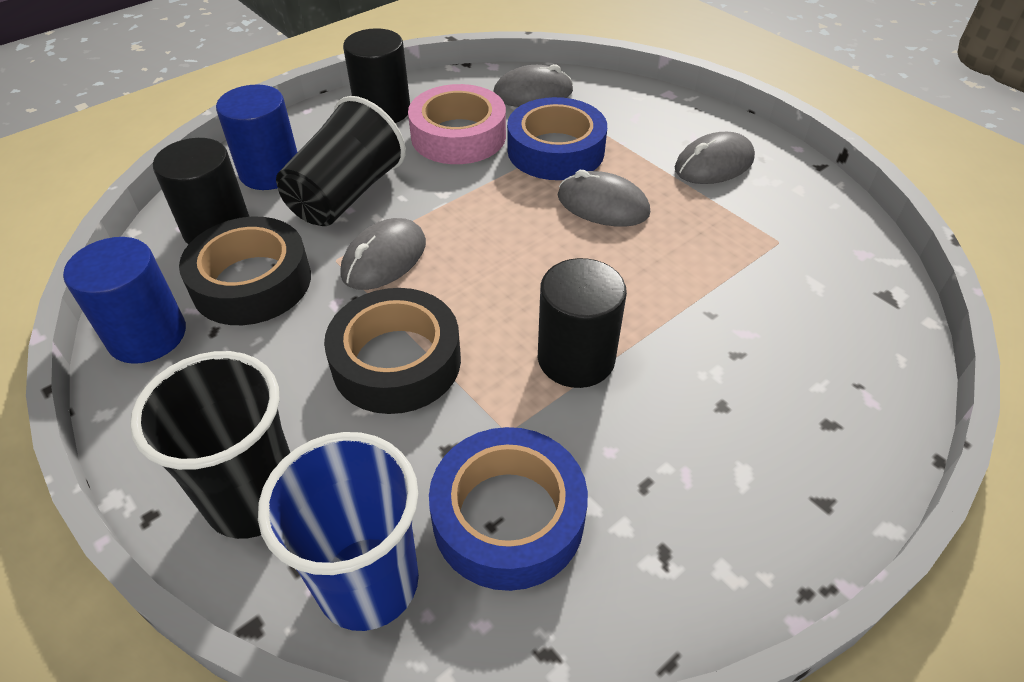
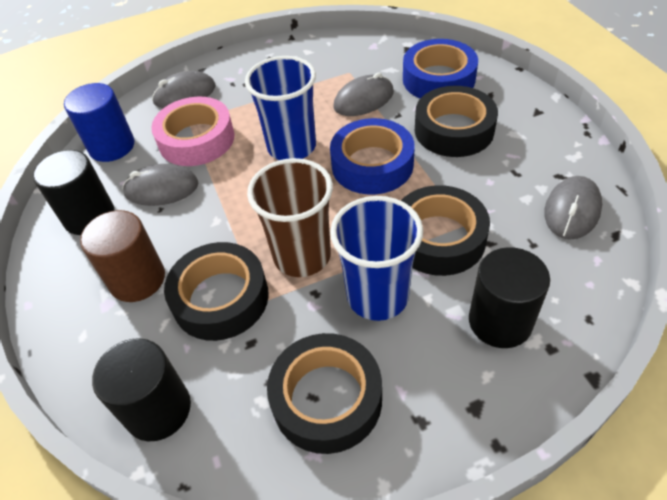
black cup: 2 -> 0
black tape: 2 -> 4
blue cup: 1 -> 2
blue cylinder: 2 -> 1
brown cup: 0 -> 1
brown cylinder: 0 -> 1

